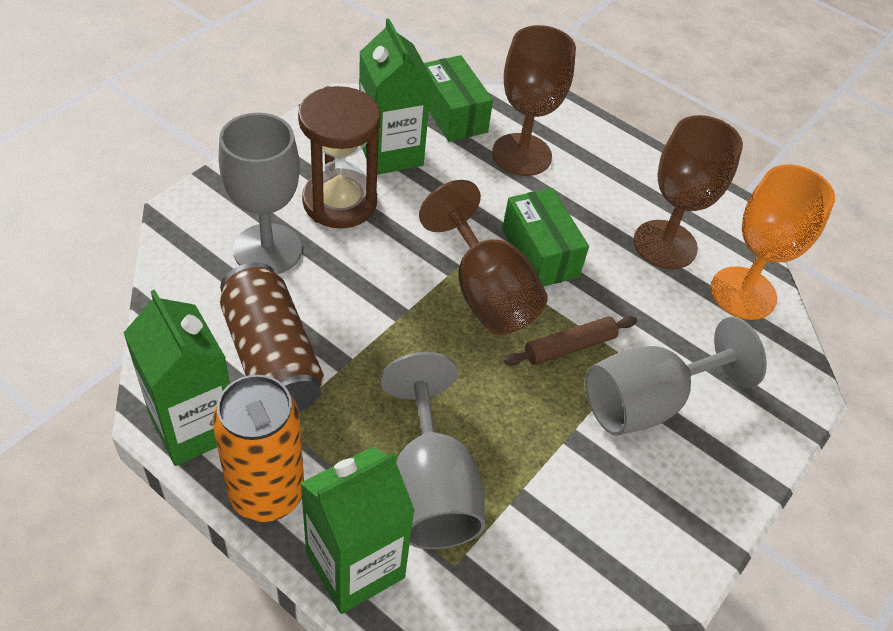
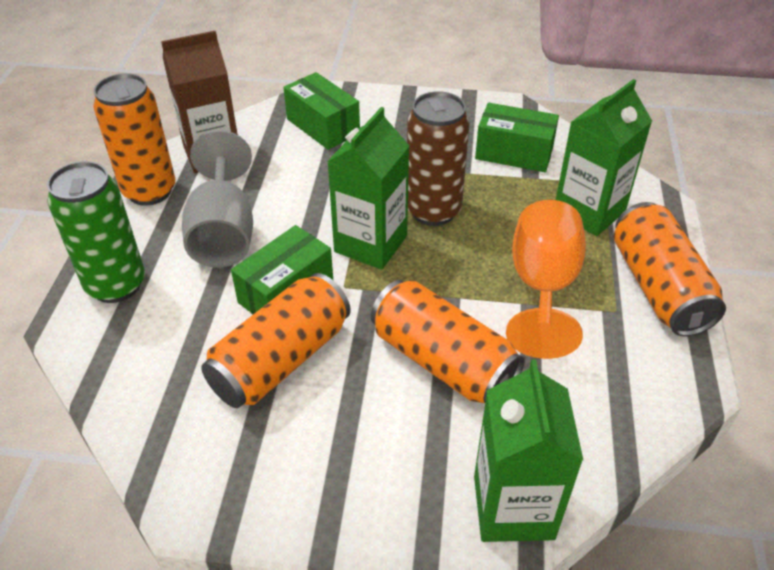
brown carton: 0 -> 1
brown goblet: 3 -> 0
brown hourglass: 1 -> 0
brown rolling pin: 1 -> 0
green box: 2 -> 3
green can: 0 -> 1
grey goblet: 3 -> 1
orange can: 1 -> 4

